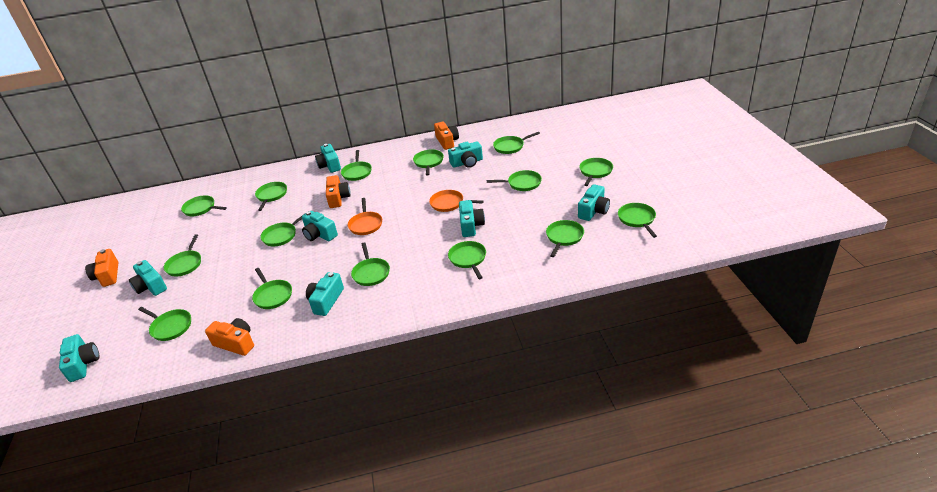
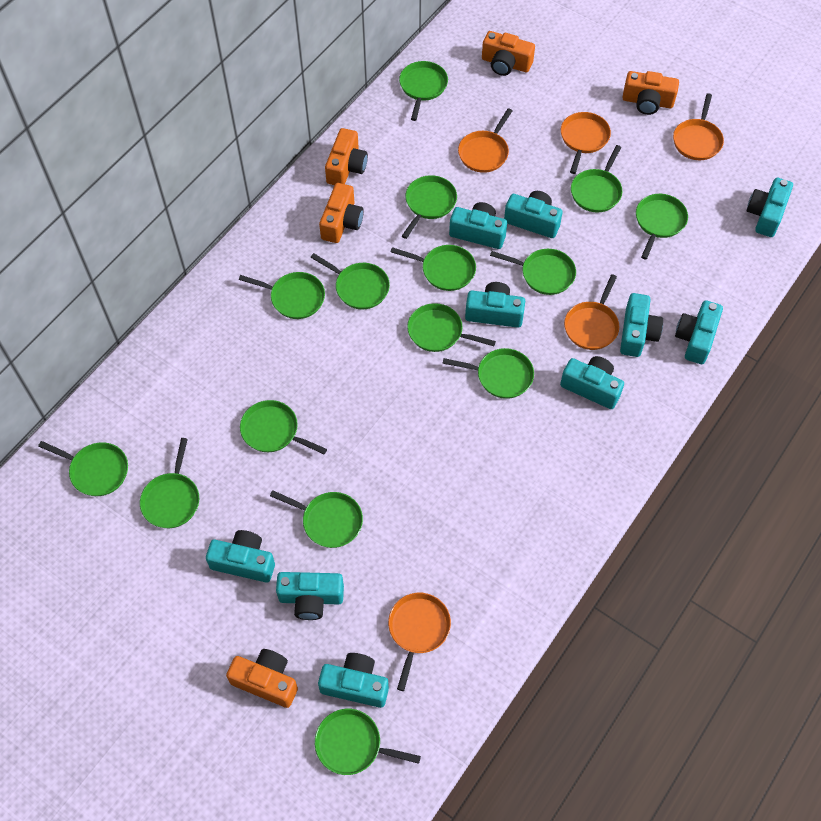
orange camera: 4 -> 5
orange pan: 2 -> 5
turquoise camera: 8 -> 10

